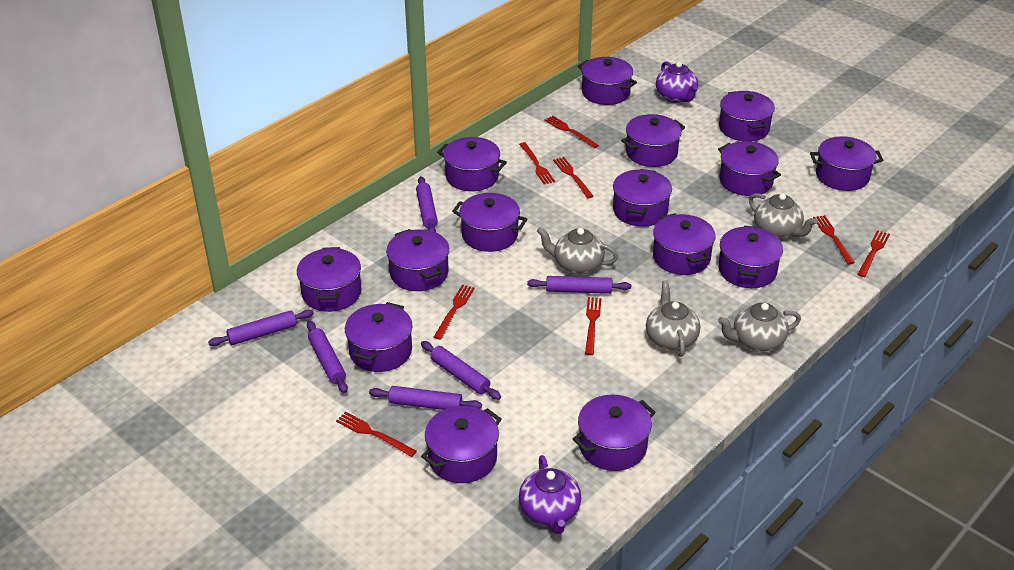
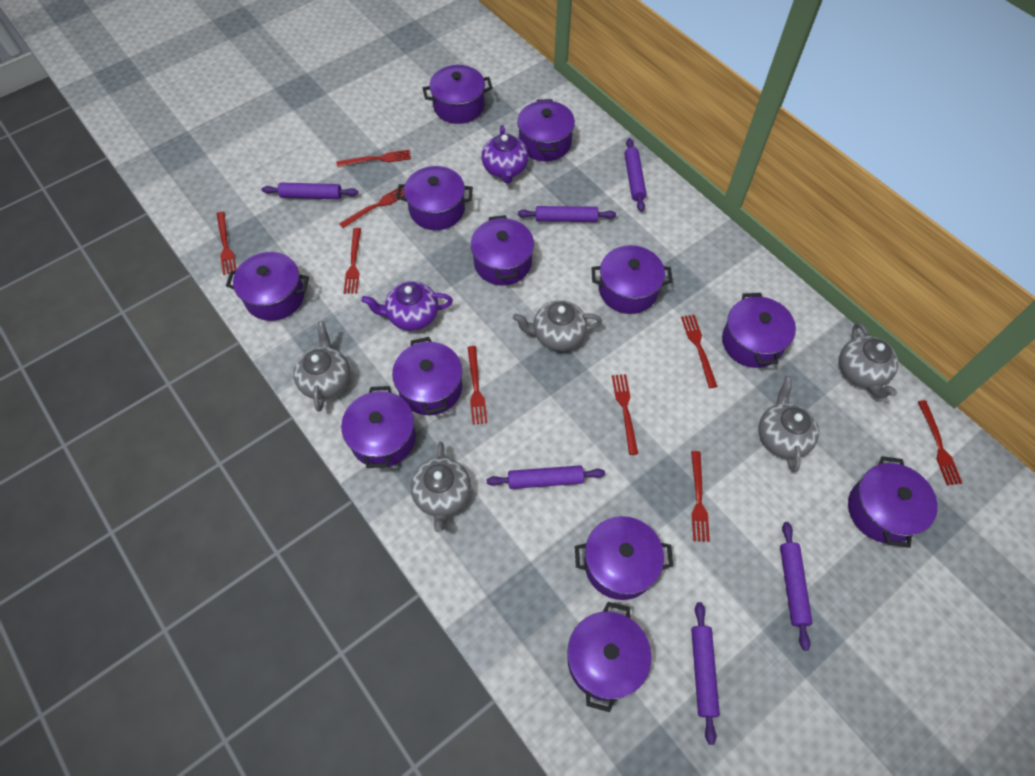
grey teapot: 4 -> 5
purple pot: 15 -> 12
red fork: 8 -> 9

